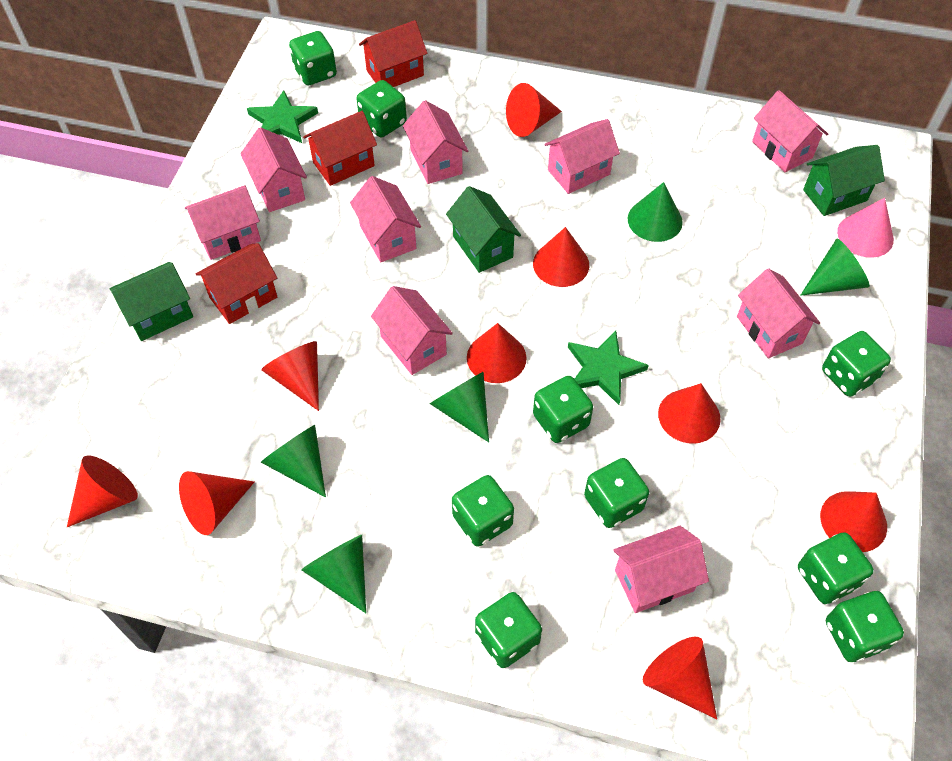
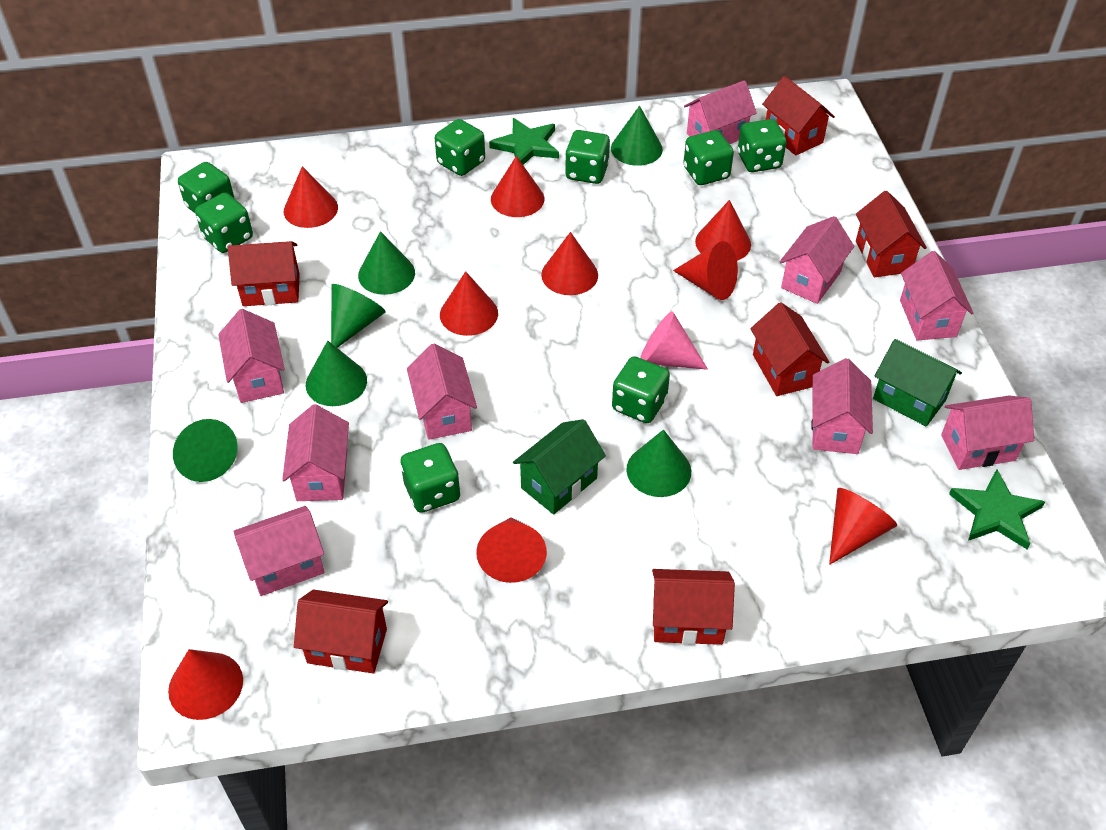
green cone: 5 -> 6
green dice: 9 -> 8
green house: 3 -> 2
red house: 3 -> 6

